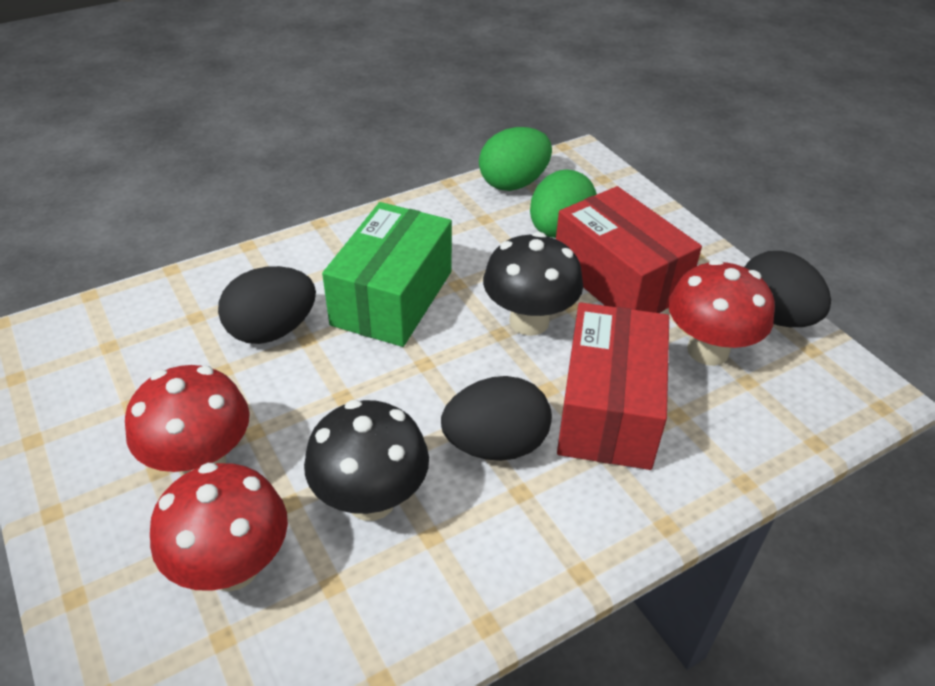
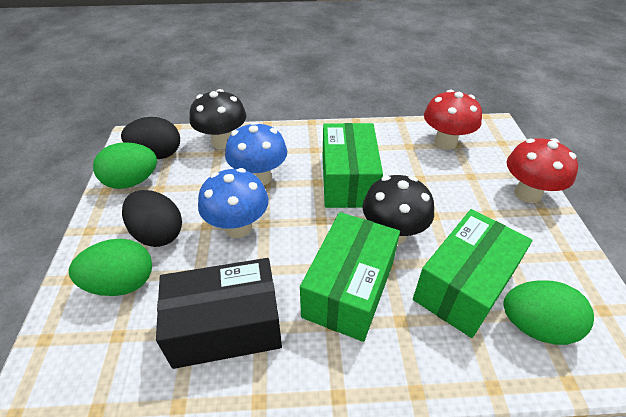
black box: 0 -> 1
black egg: 3 -> 2
blue mushroom: 0 -> 2
green box: 1 -> 3
green egg: 2 -> 3
red box: 2 -> 0
red mushroom: 3 -> 2

